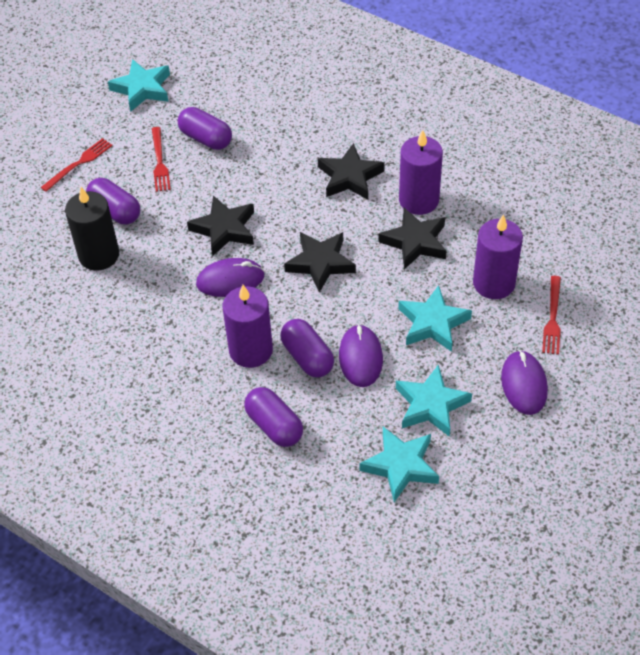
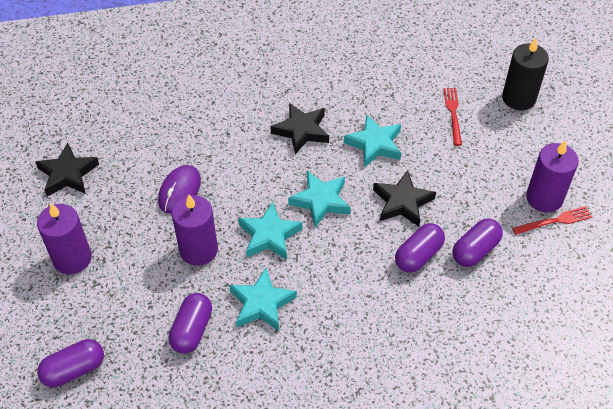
black star: 4 -> 3
purple mouse: 3 -> 1
red fork: 3 -> 2

